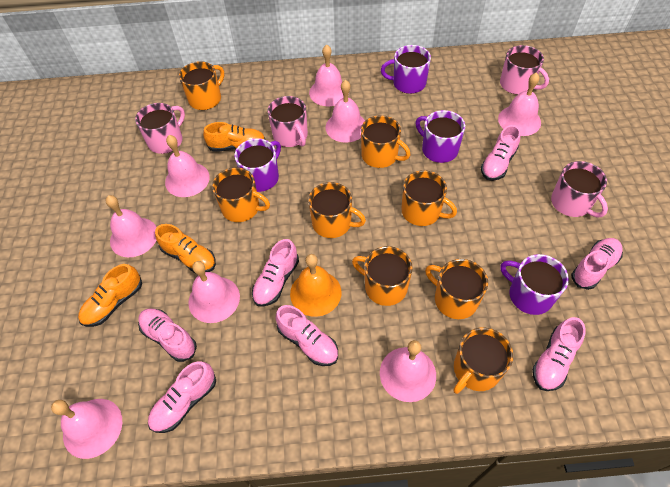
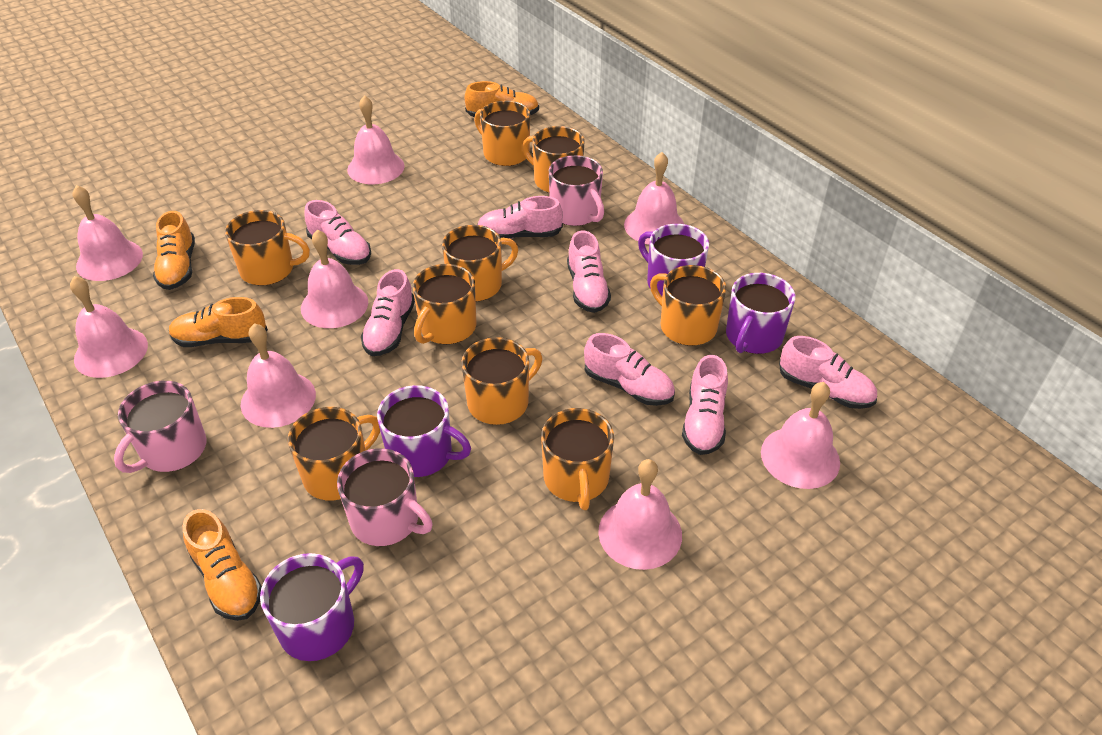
orange bell: 1 -> 0
orange mug: 8 -> 9
orange shoe: 3 -> 4
pink mug: 4 -> 3

